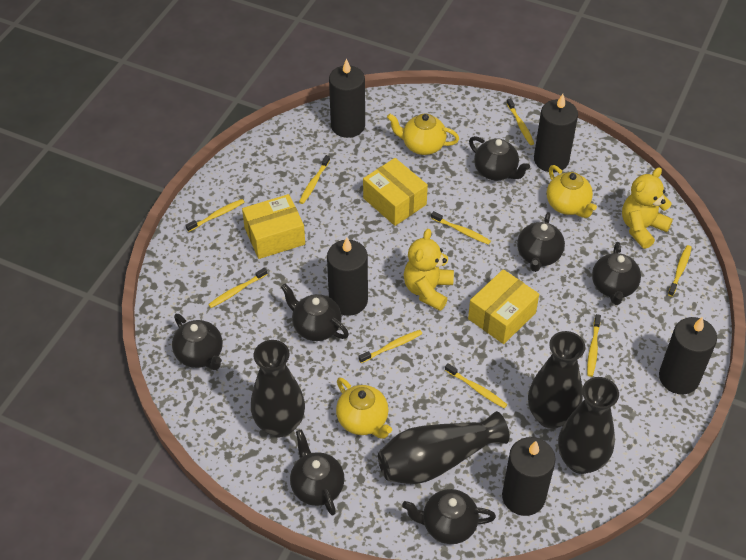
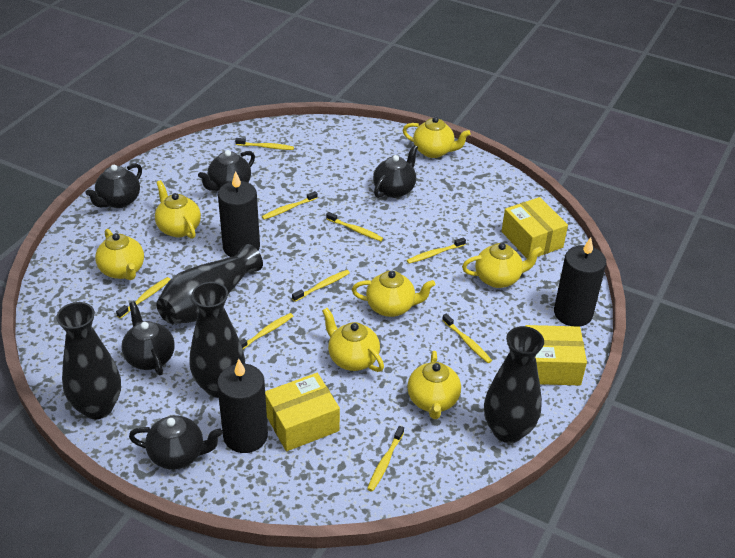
black candle: 5 -> 3
black teapot: 7 -> 5
yellow teapot: 3 -> 7
yellow teddy bear: 2 -> 0

